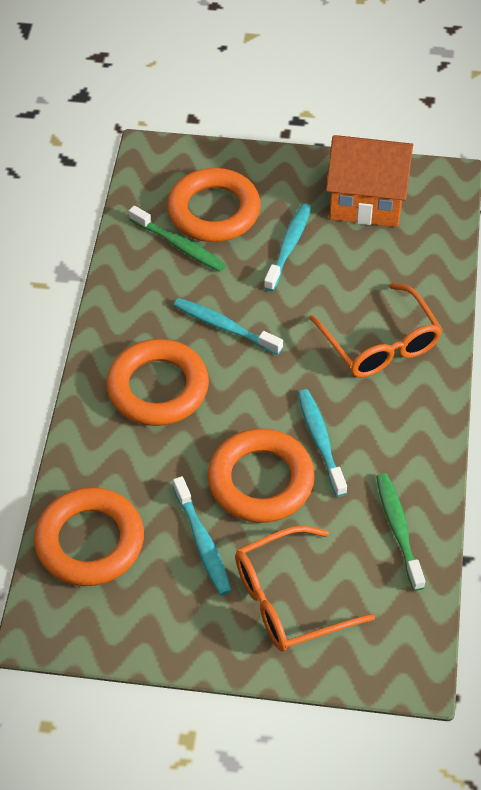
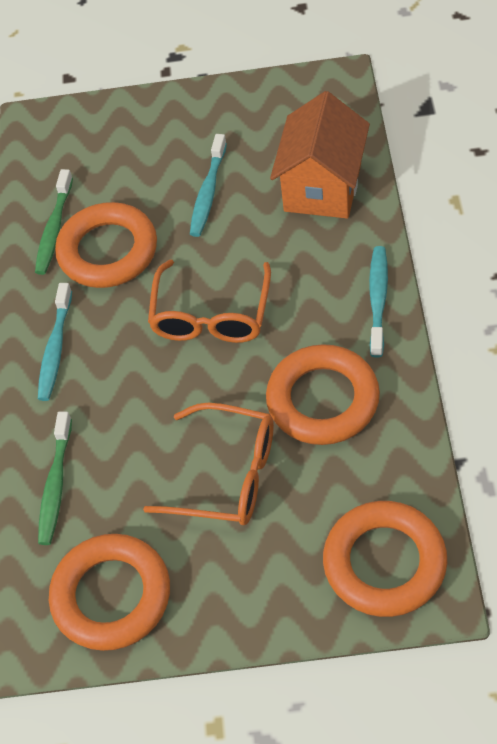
turquoise toothbrush: 4 -> 3

